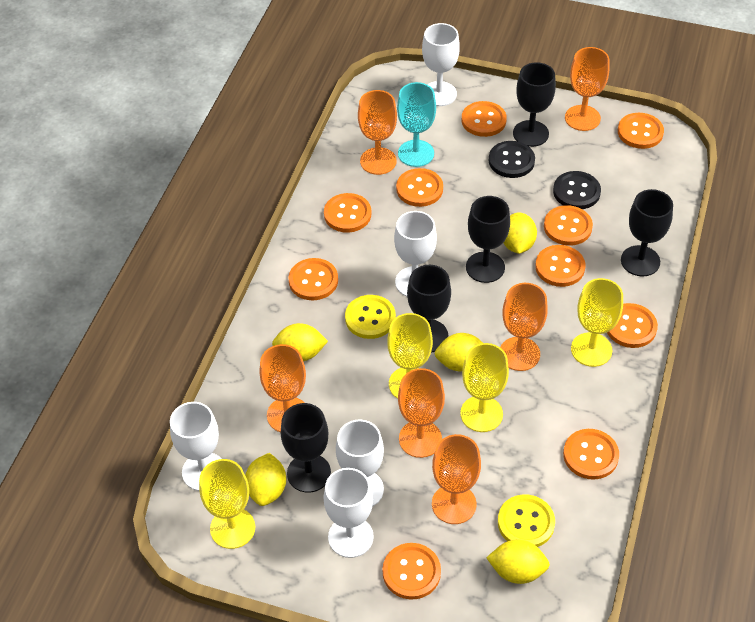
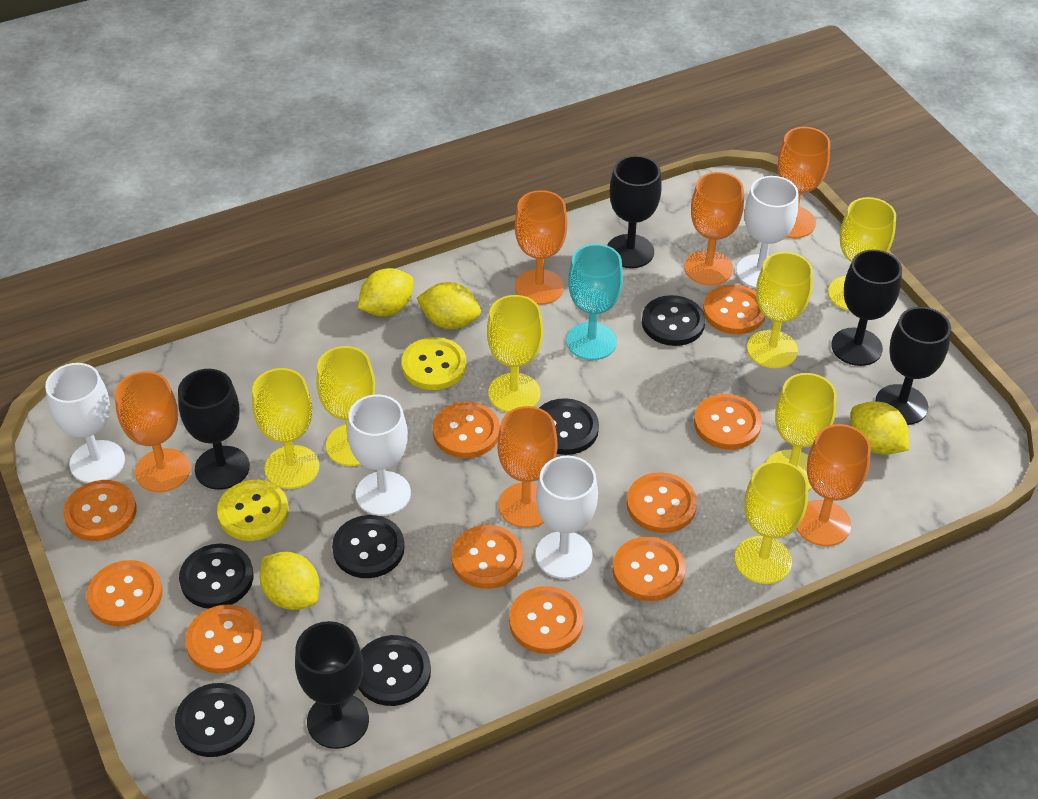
black button: 2 -> 6
white goblet: 5 -> 4
yellow goblet: 4 -> 7
yellow lemon: 5 -> 4

